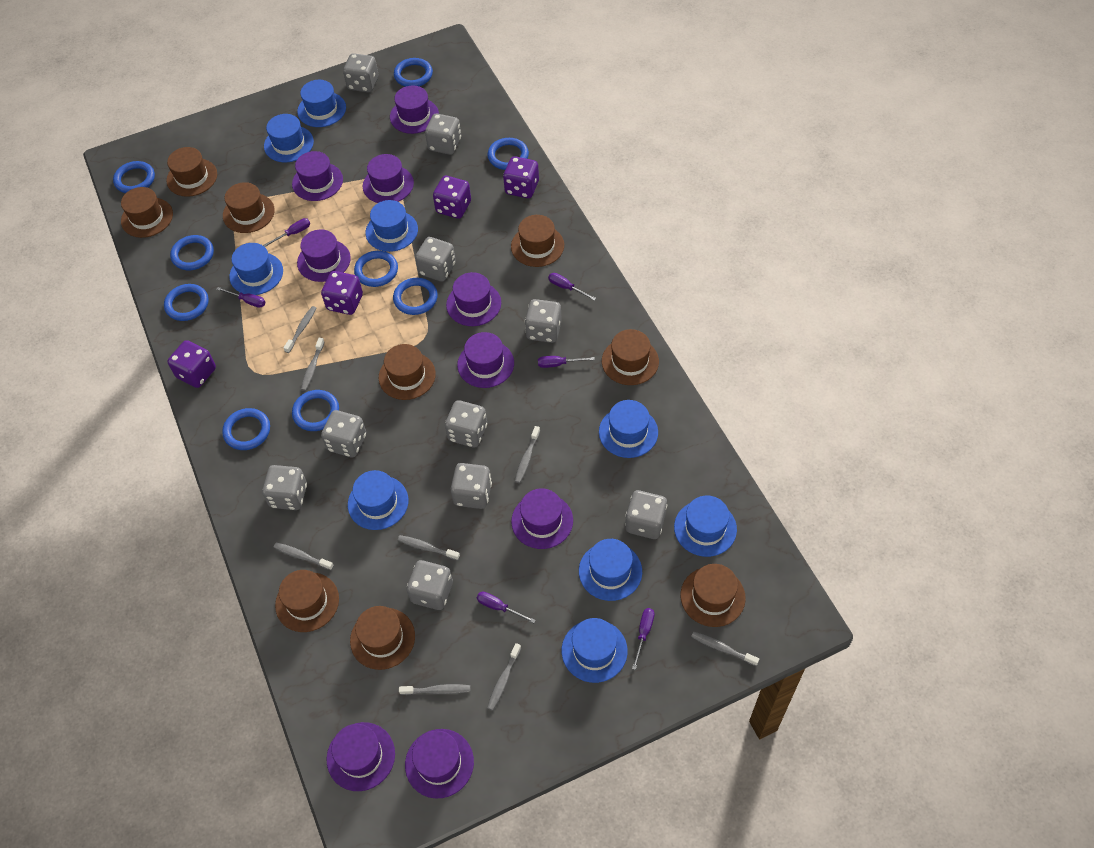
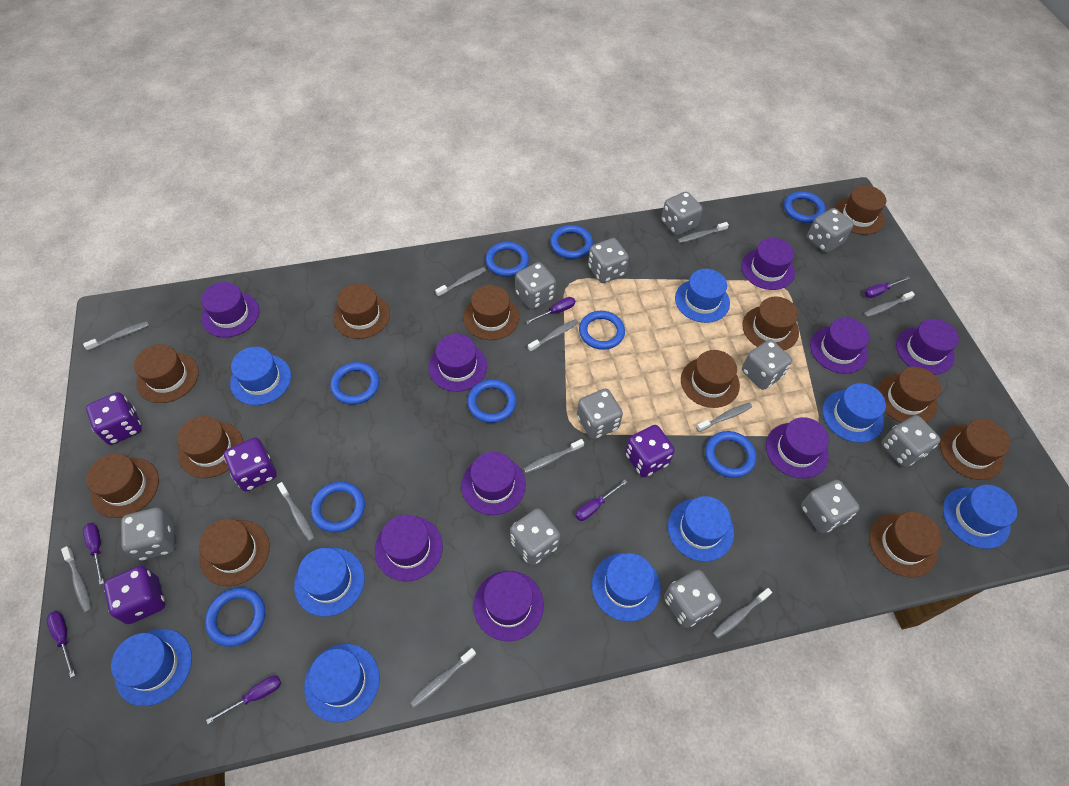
brown hat: 9 -> 12
grey dice: 10 -> 11
grey toothbrush: 8 -> 11

